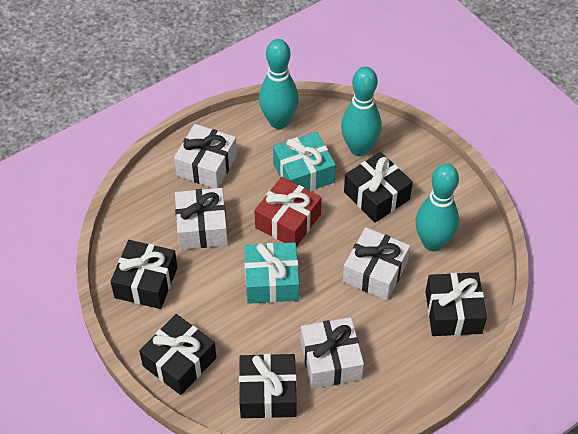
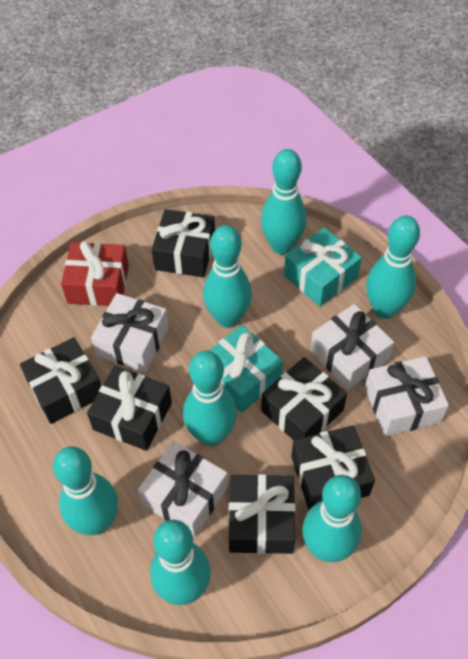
black gift: 5 -> 6
turquoise bowling pin: 3 -> 7

